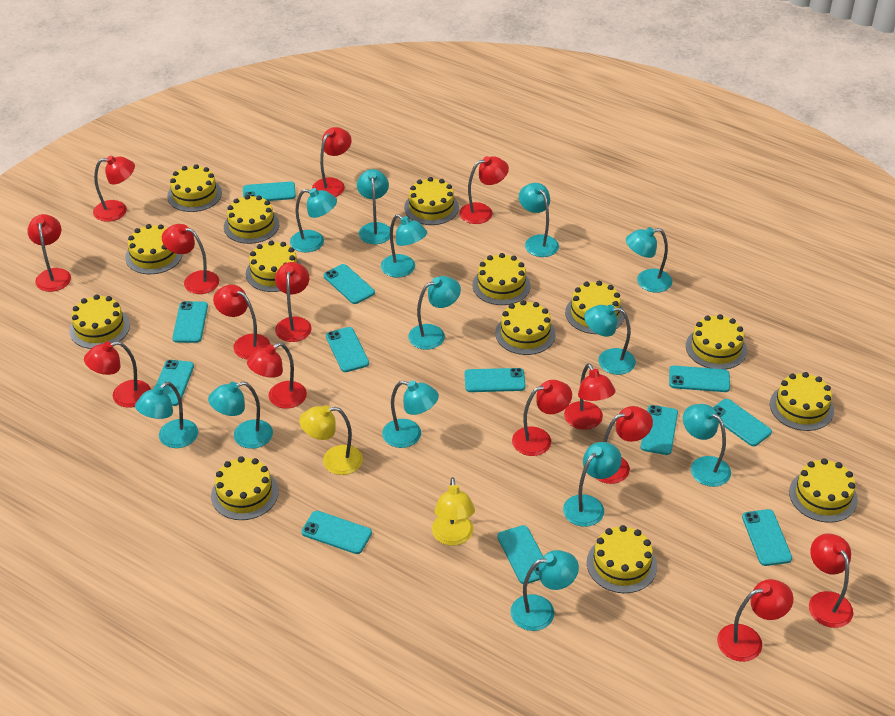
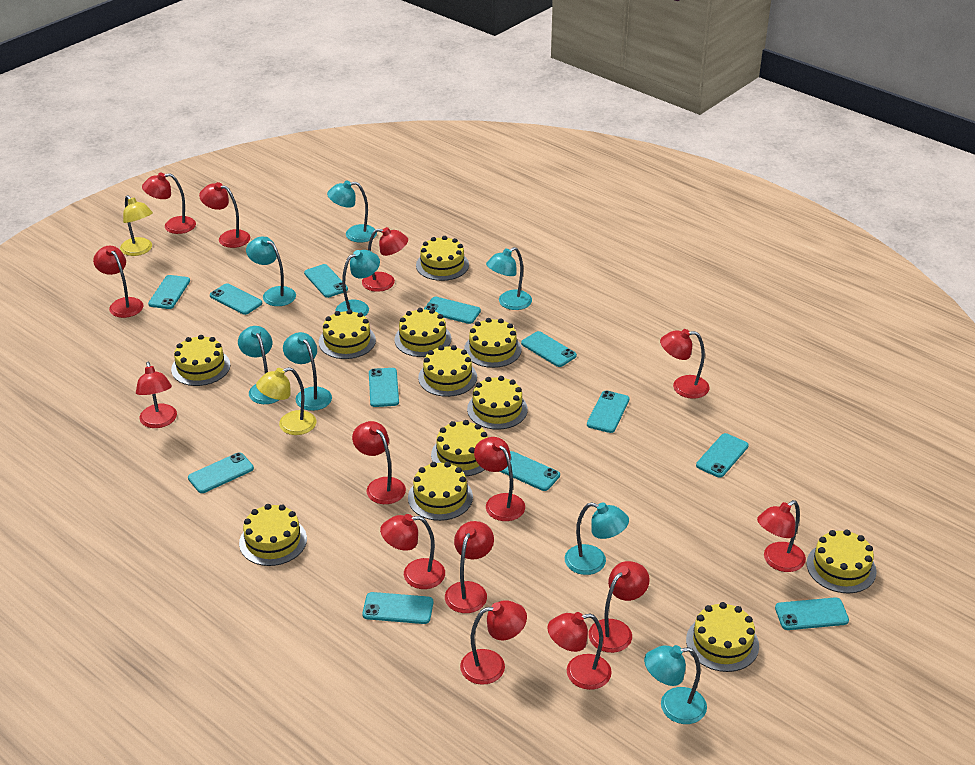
turquoise lamp: 13 -> 8
yellow cake: 14 -> 12

